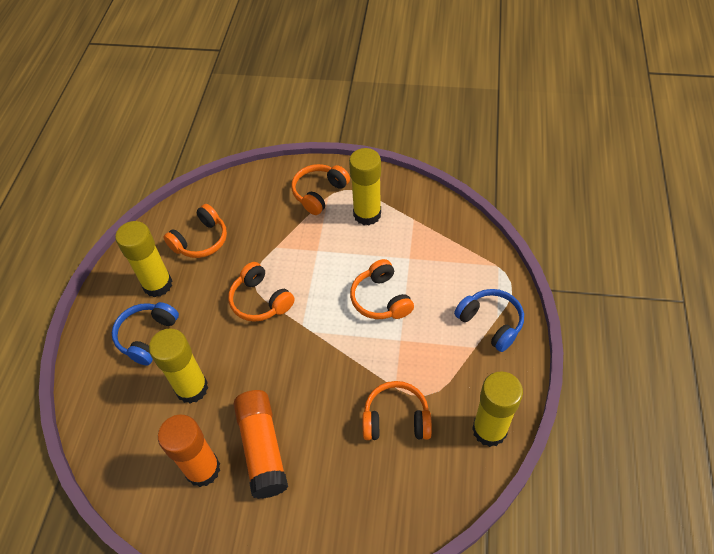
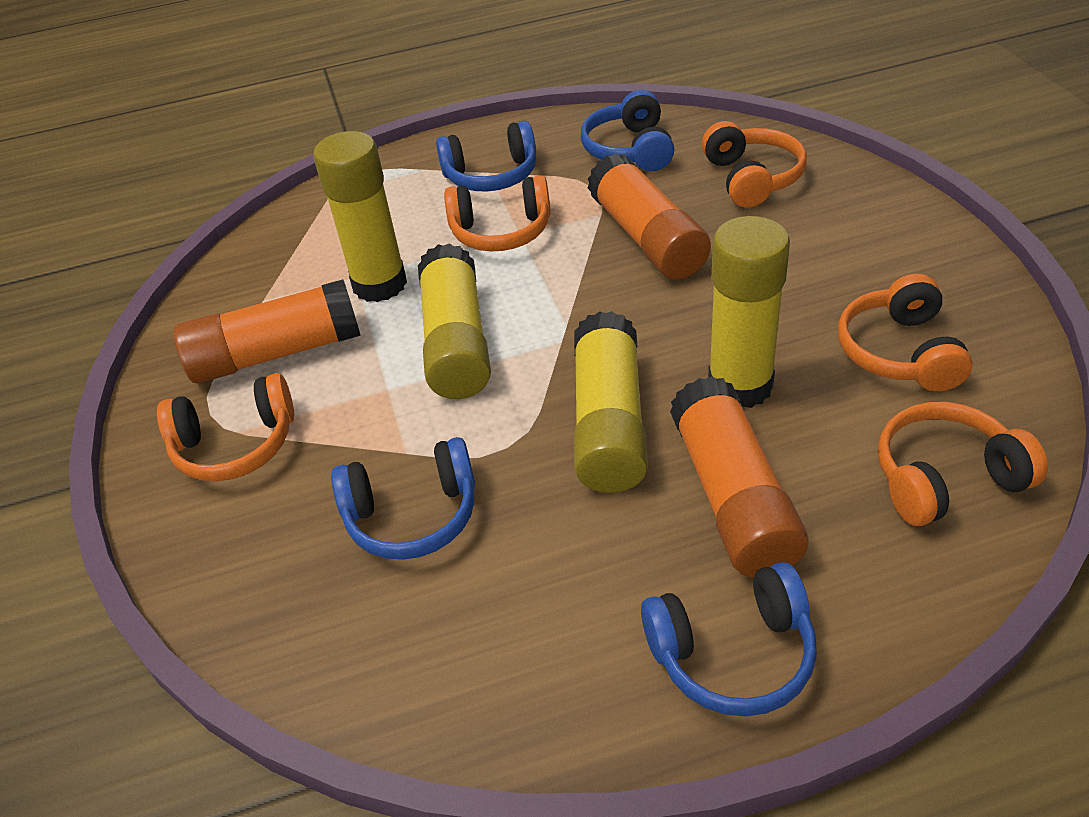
blue headphones: 2 -> 4
orange glue stick: 2 -> 3

